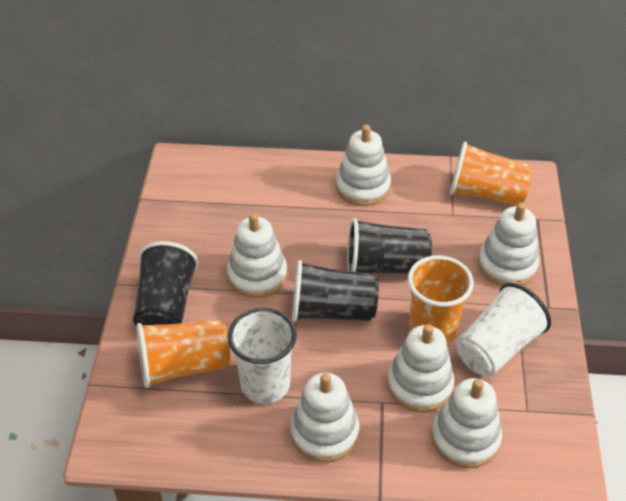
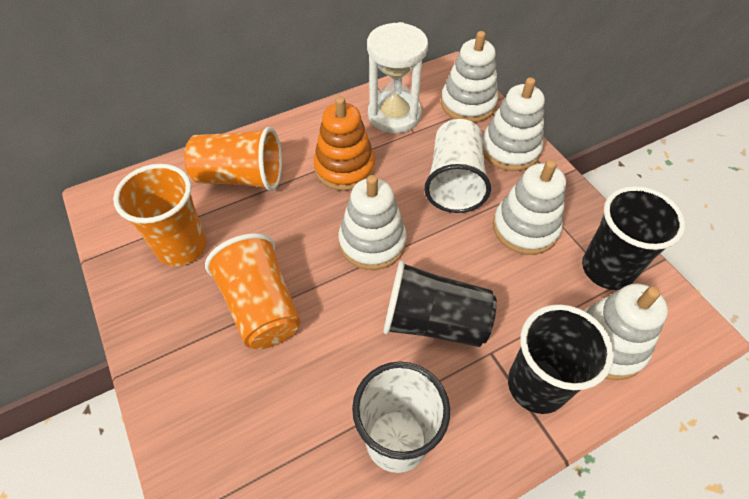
orange stacking toy: 0 -> 1
white hourglass: 0 -> 1
white stacking toy: 6 -> 5

